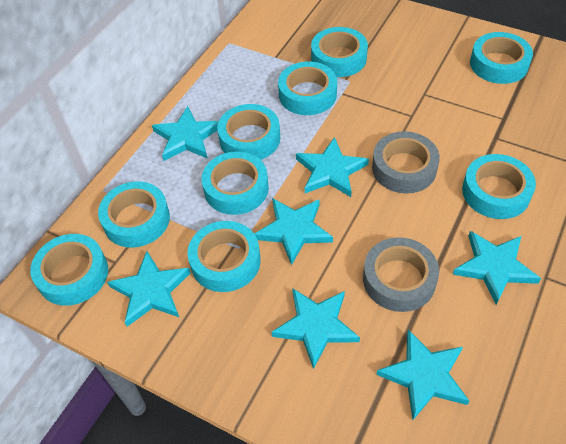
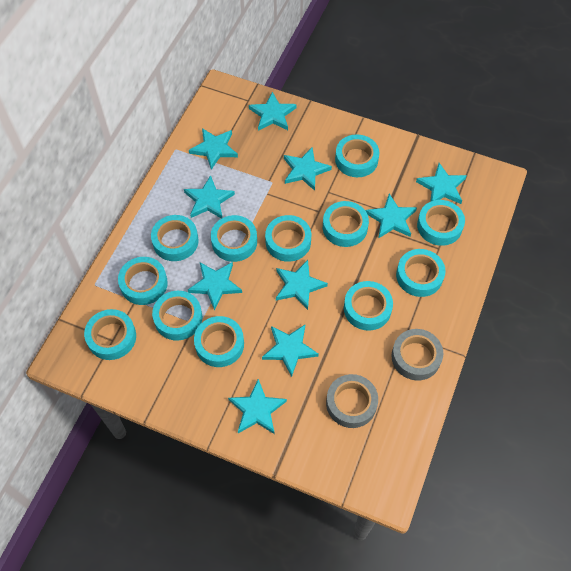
turquoise star: 7 -> 10
turquoise tape: 9 -> 12

